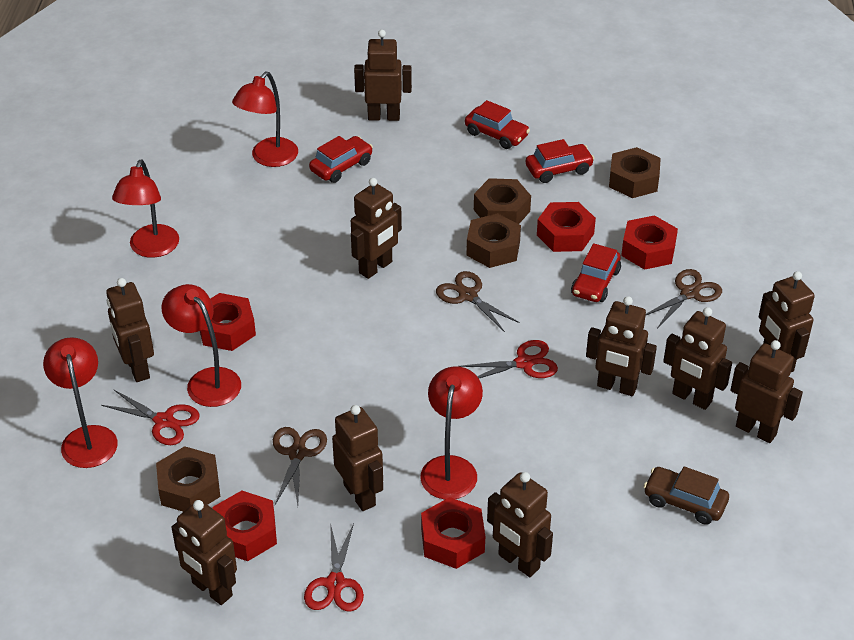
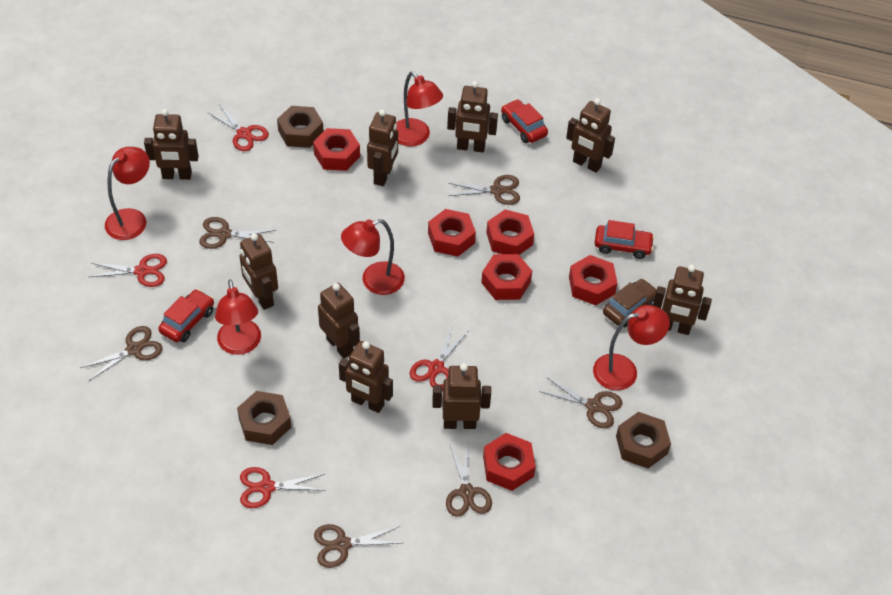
brown nut: 4 -> 3
brown robot: 10 -> 9
brown scissors: 3 -> 6
red car: 4 -> 3
red nut: 5 -> 6
red scissors: 3 -> 4

